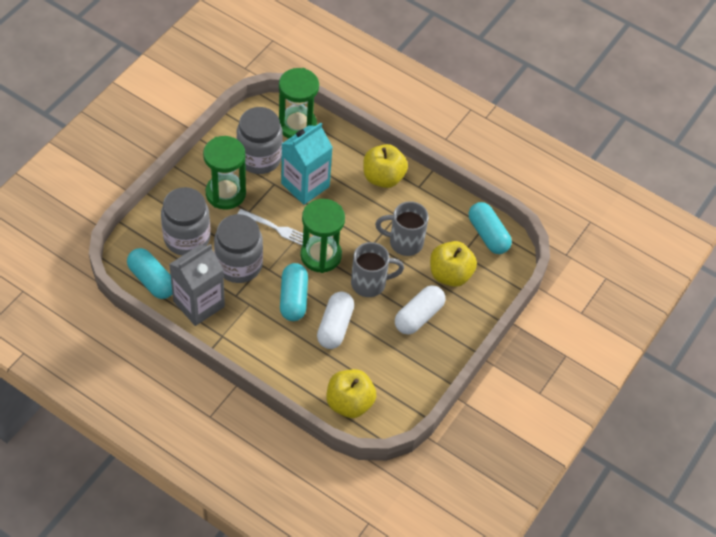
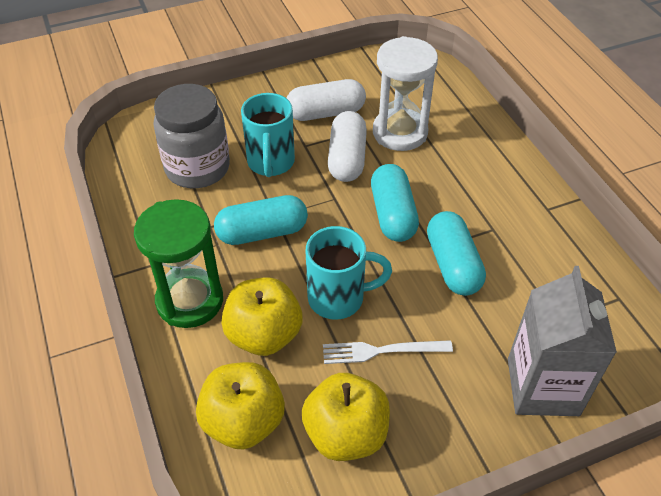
green hourglass: 3 -> 1
grey jar: 3 -> 1
grey mug: 2 -> 0
turquoise carton: 1 -> 0
turquoise mug: 0 -> 2
white hourglass: 0 -> 1

